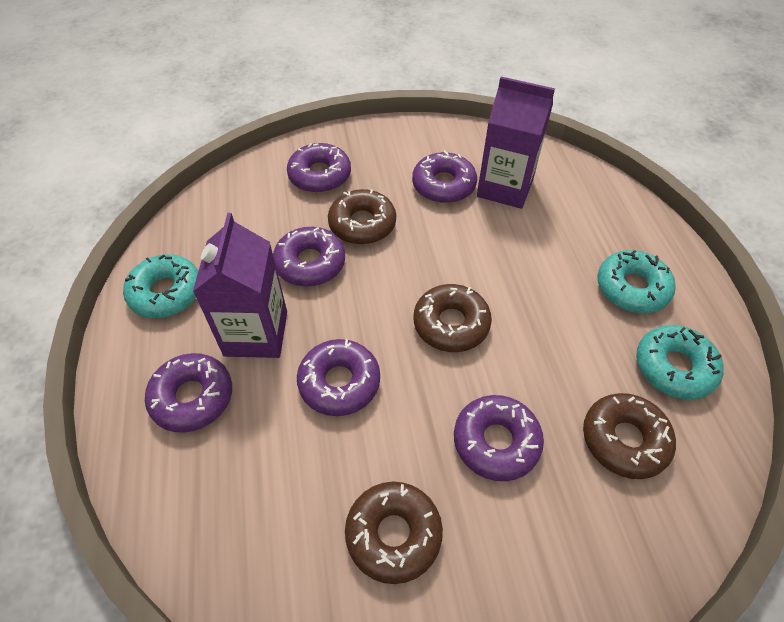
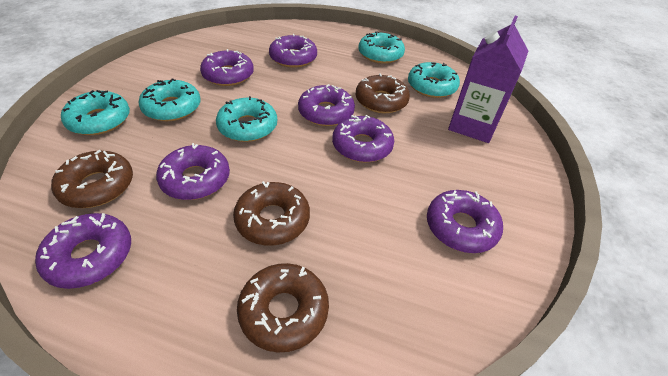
purple carton: 2 -> 1
purple donut: 6 -> 7
turquoise donut: 3 -> 5

